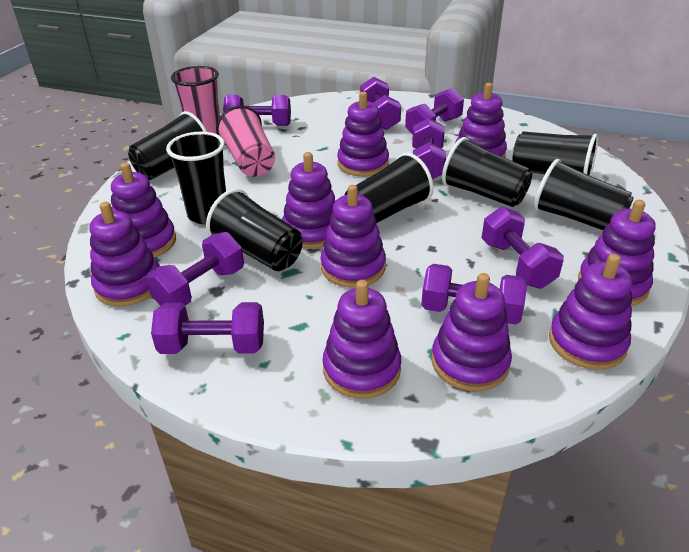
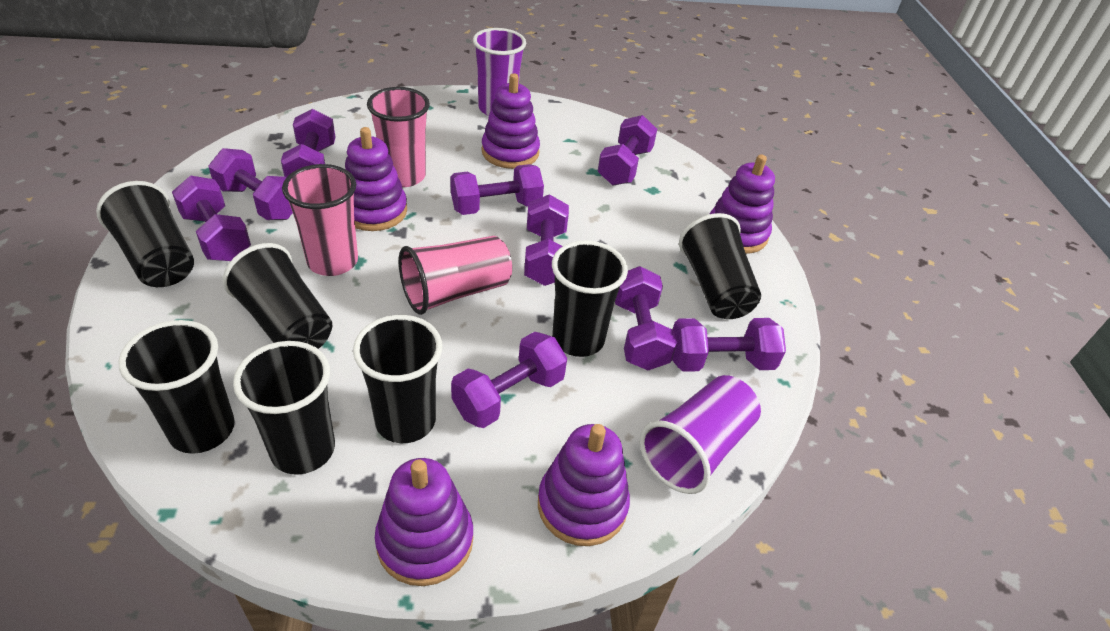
pink cup: 2 -> 3
purple cup: 0 -> 2
purple dumbbell: 8 -> 9
purple stacking toy: 10 -> 5

